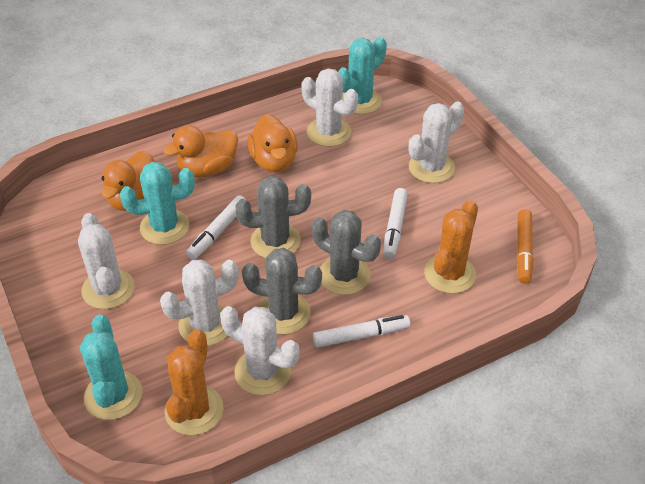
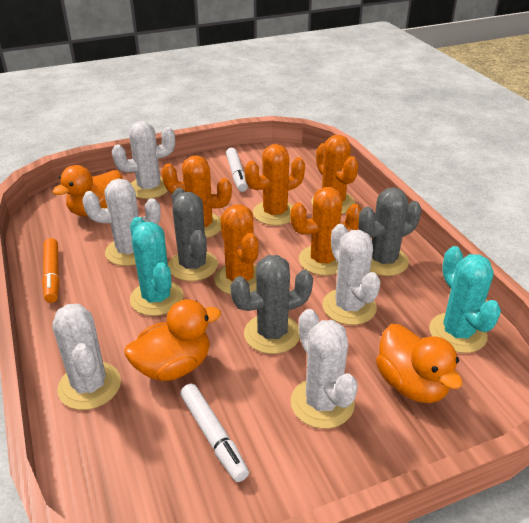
orange cactus: 2 -> 5
turquoise cactus: 3 -> 2
white marker: 3 -> 2

